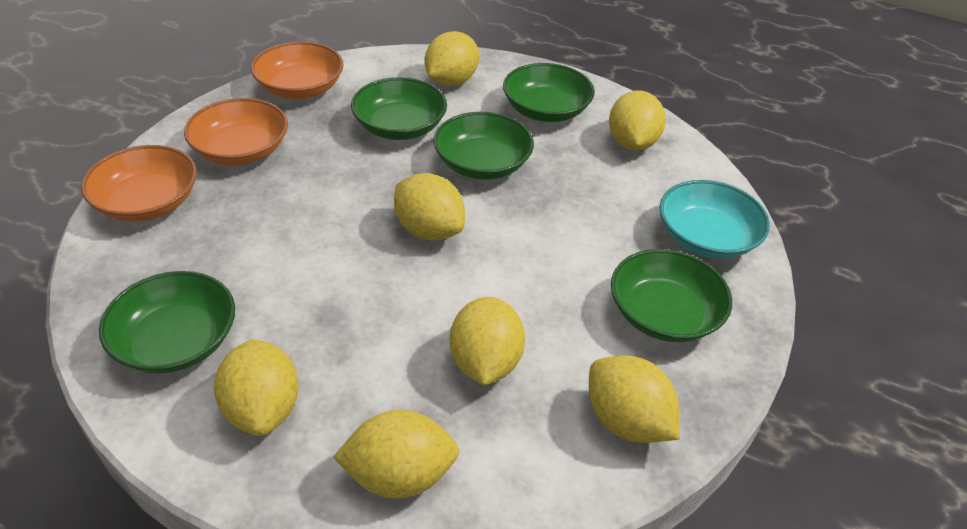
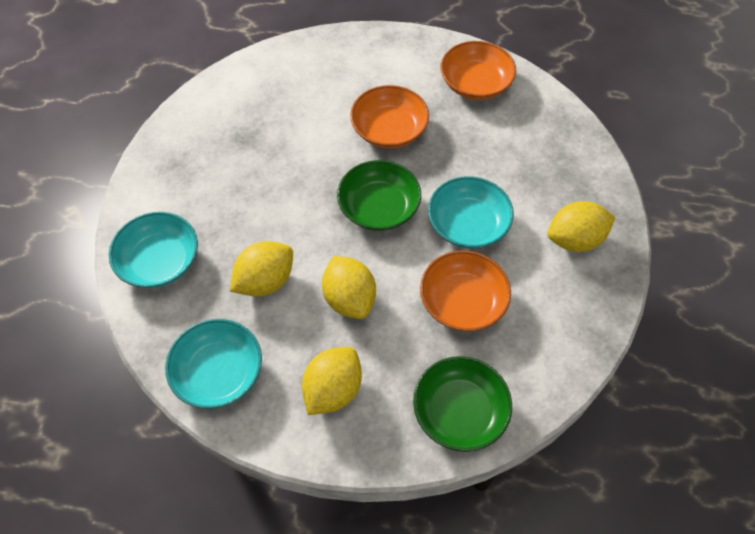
green bowl: 5 -> 2
turquoise bowl: 1 -> 3
yellow lemon: 7 -> 4

